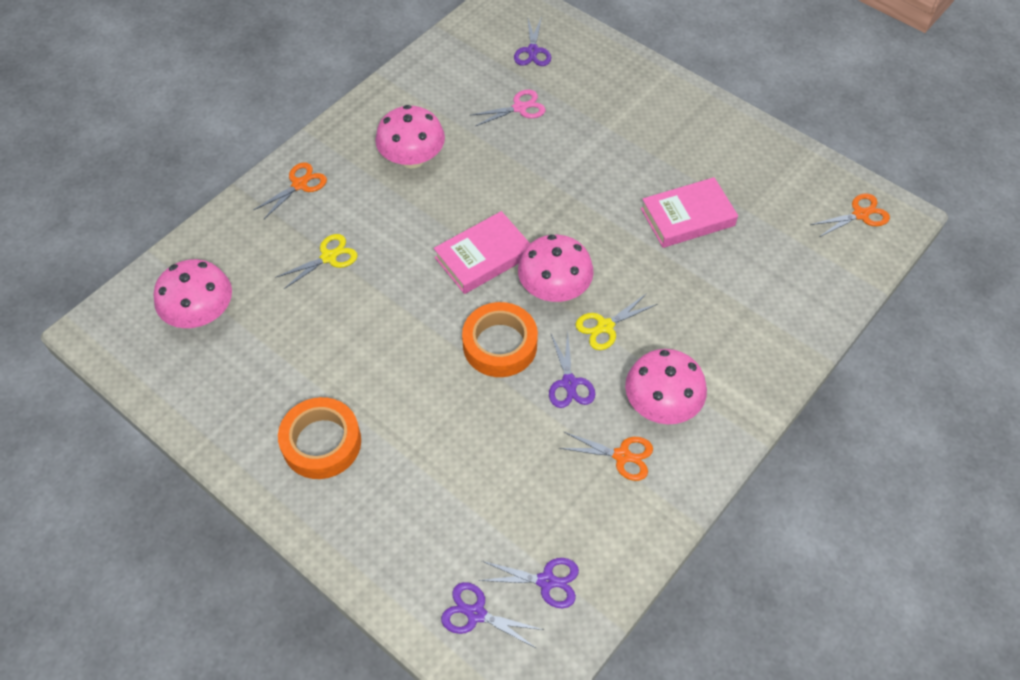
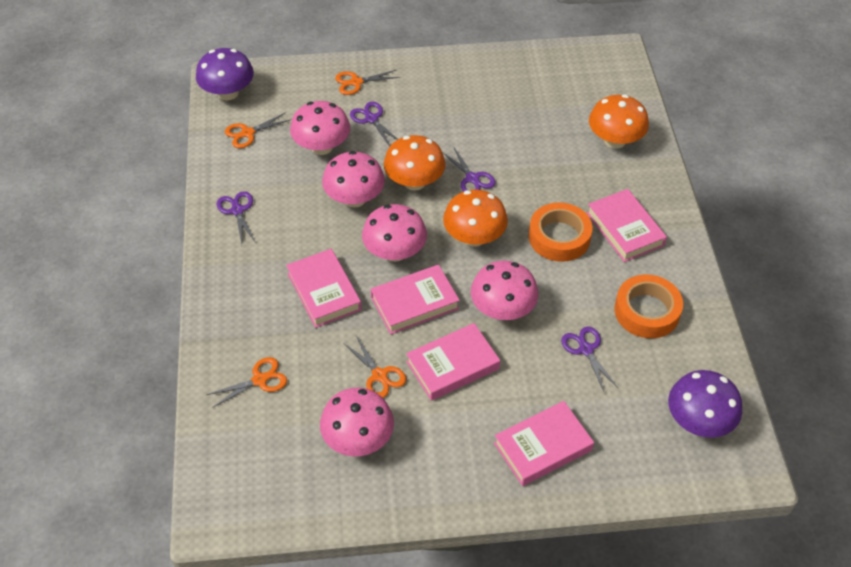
orange mushroom: 0 -> 3
orange scissors: 3 -> 4
pink book: 2 -> 5
pink mushroom: 4 -> 5
pink scissors: 1 -> 0
purple mushroom: 0 -> 2
yellow scissors: 2 -> 0

